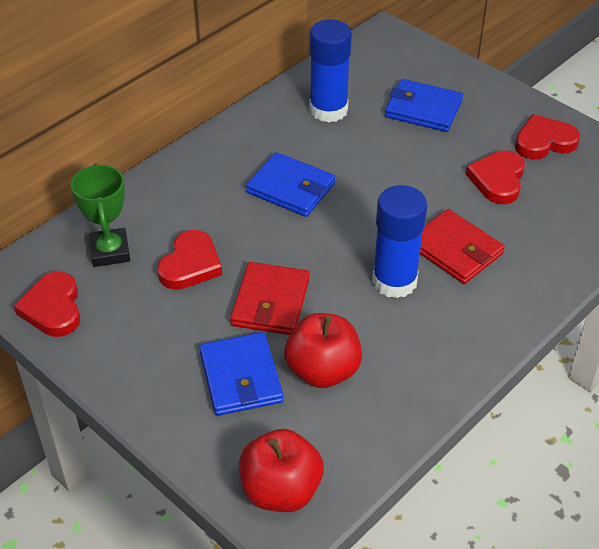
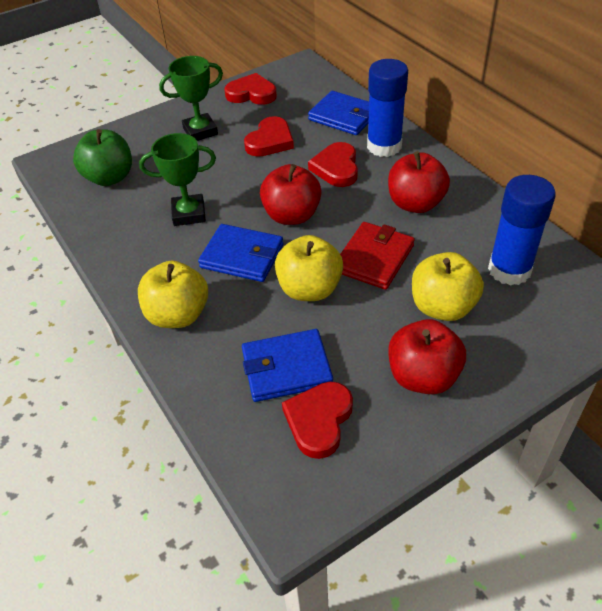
green apple: 0 -> 1
green trophy: 1 -> 2
red apple: 2 -> 3
red wallet: 2 -> 1
yellow apple: 0 -> 3

